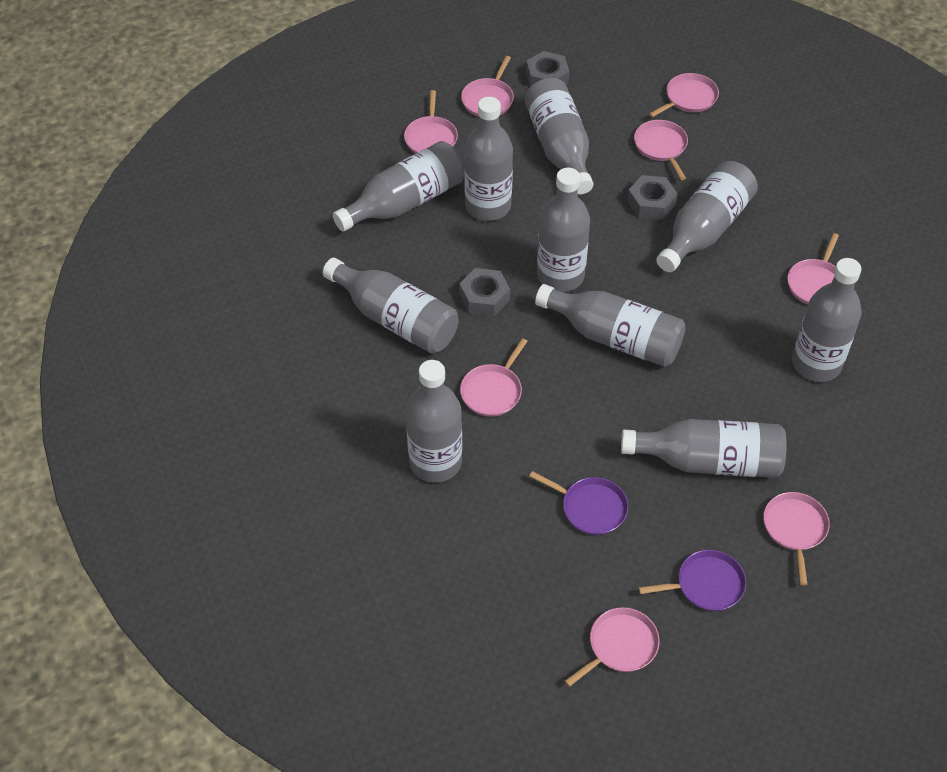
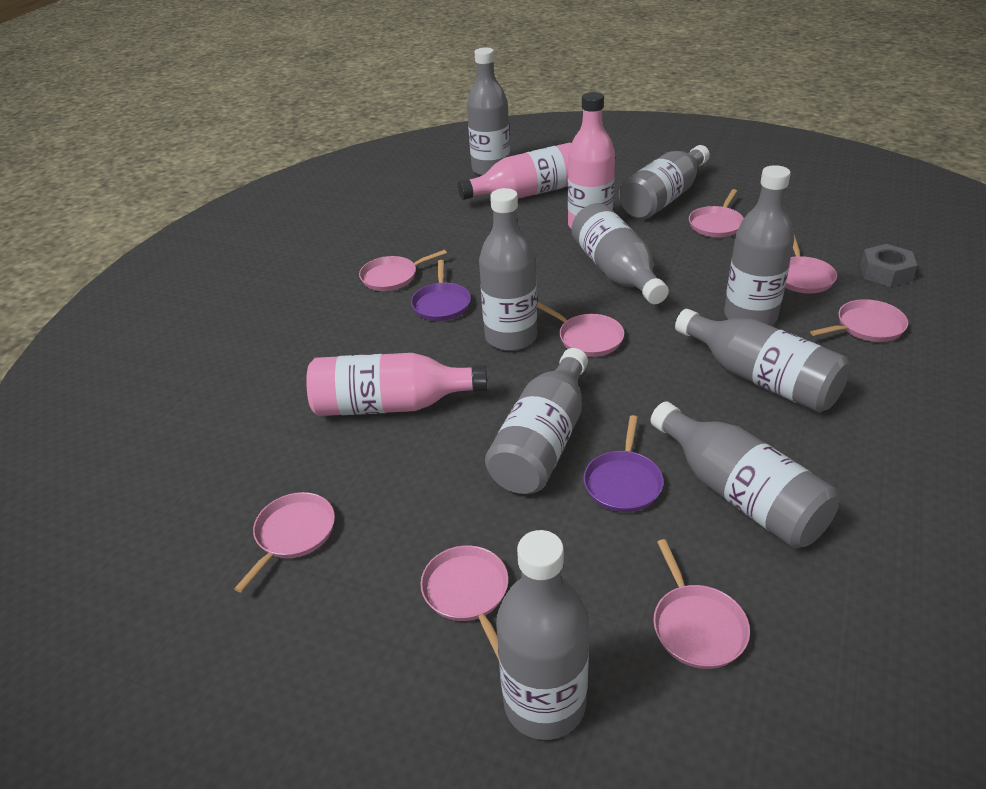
grey bottle: 10 -> 9
grey nut: 3 -> 1
pink bottle: 0 -> 3

